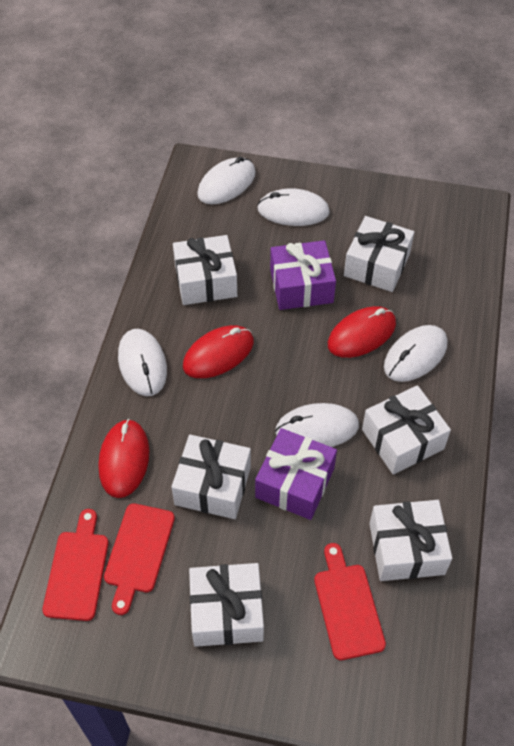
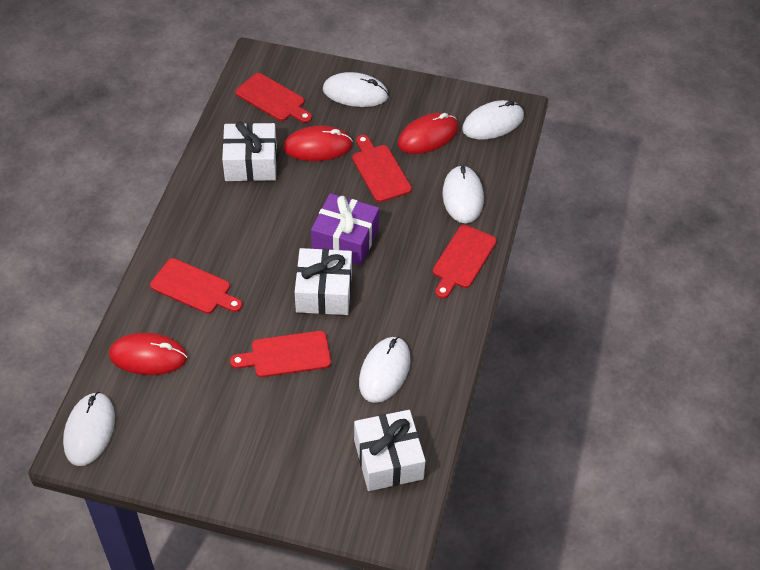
purple gift: 2 -> 1
red cutting board: 3 -> 5
white gift: 6 -> 3

